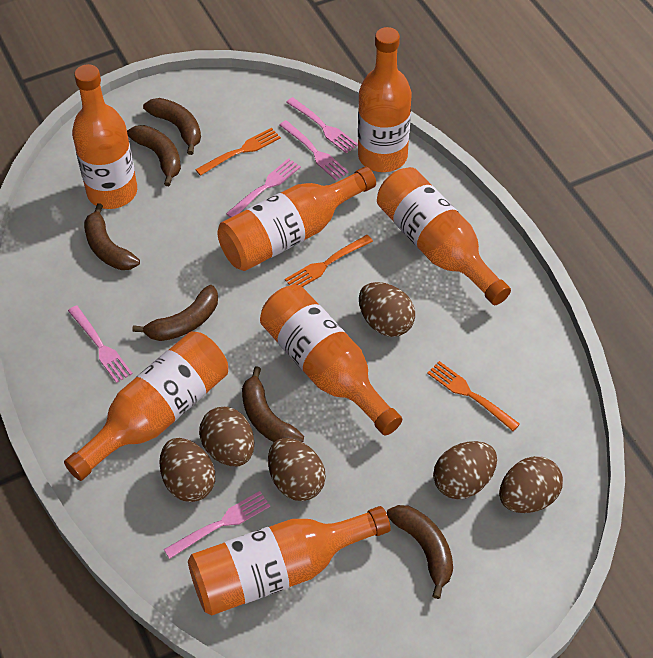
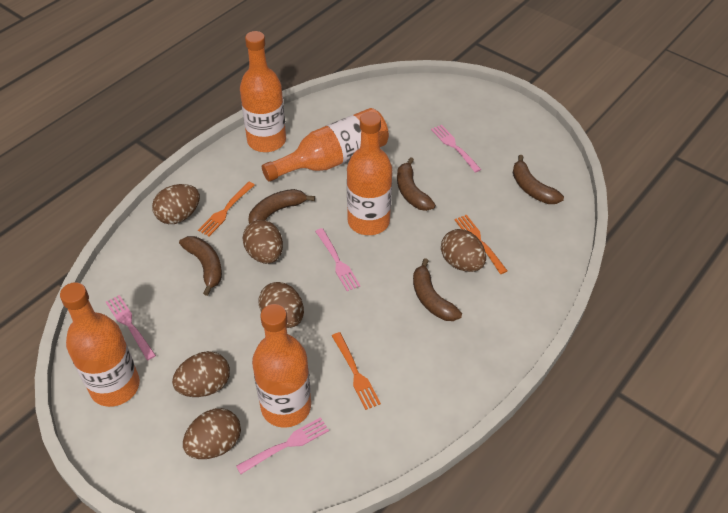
brown banana: 6 -> 5
orange bottle: 7 -> 5
pink fork: 5 -> 4

